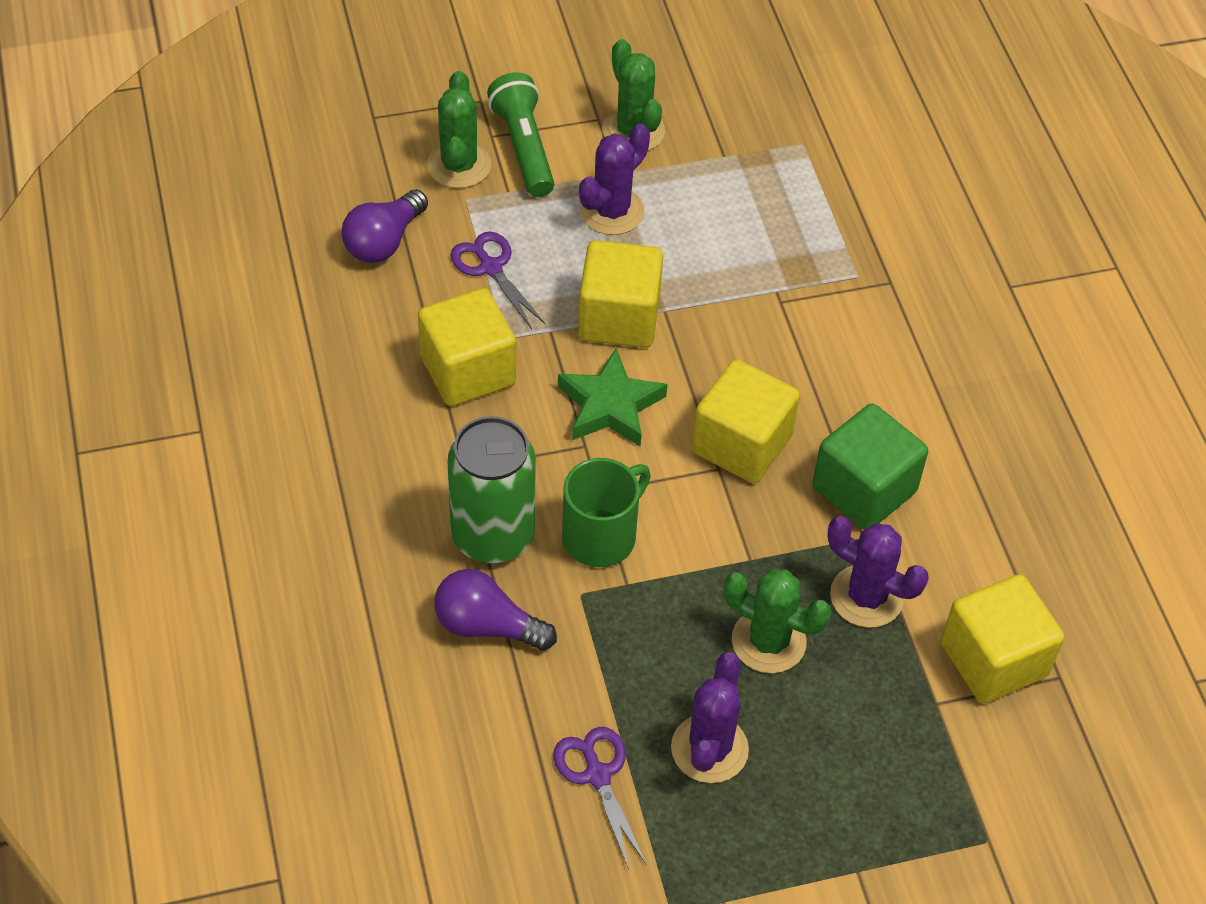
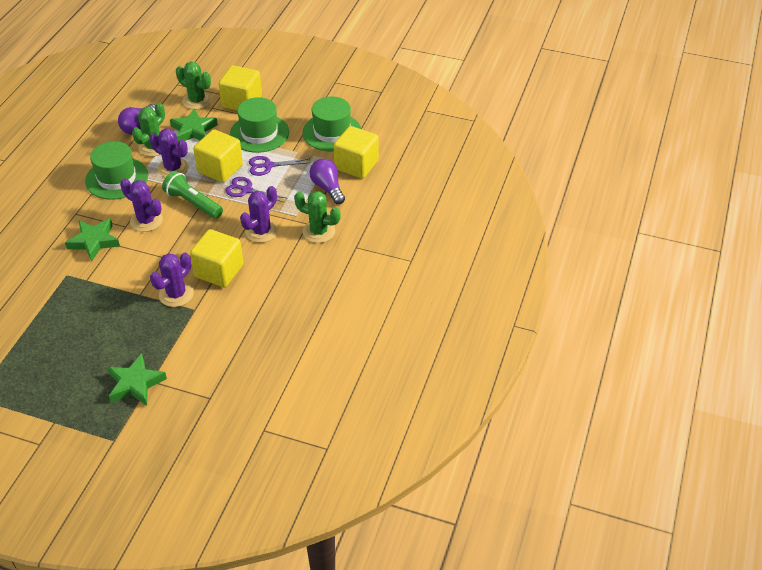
green can: 1 -> 0
green cube: 1 -> 0
green hat: 0 -> 3
green mug: 1 -> 0
green star: 1 -> 3
purple cactus: 3 -> 4

